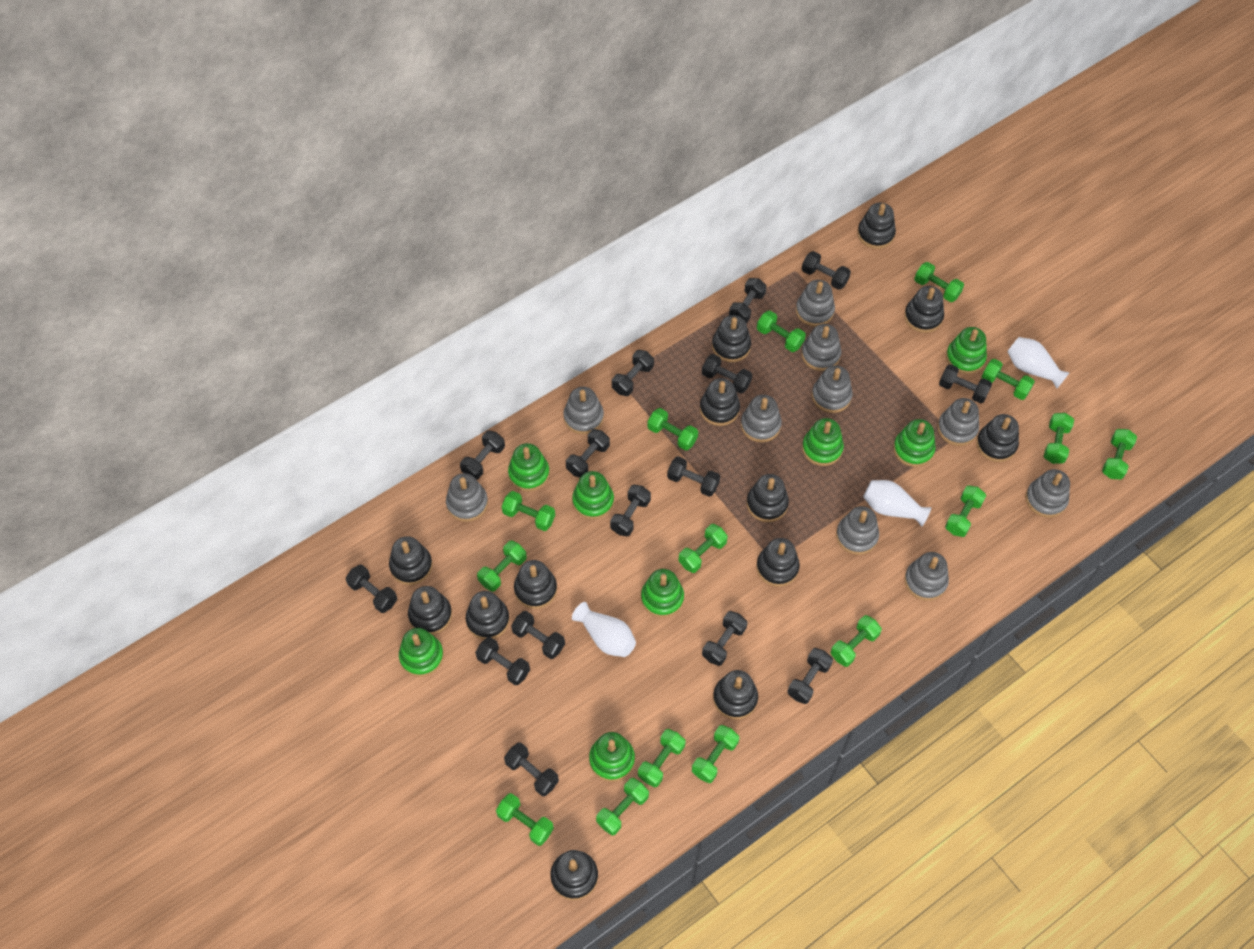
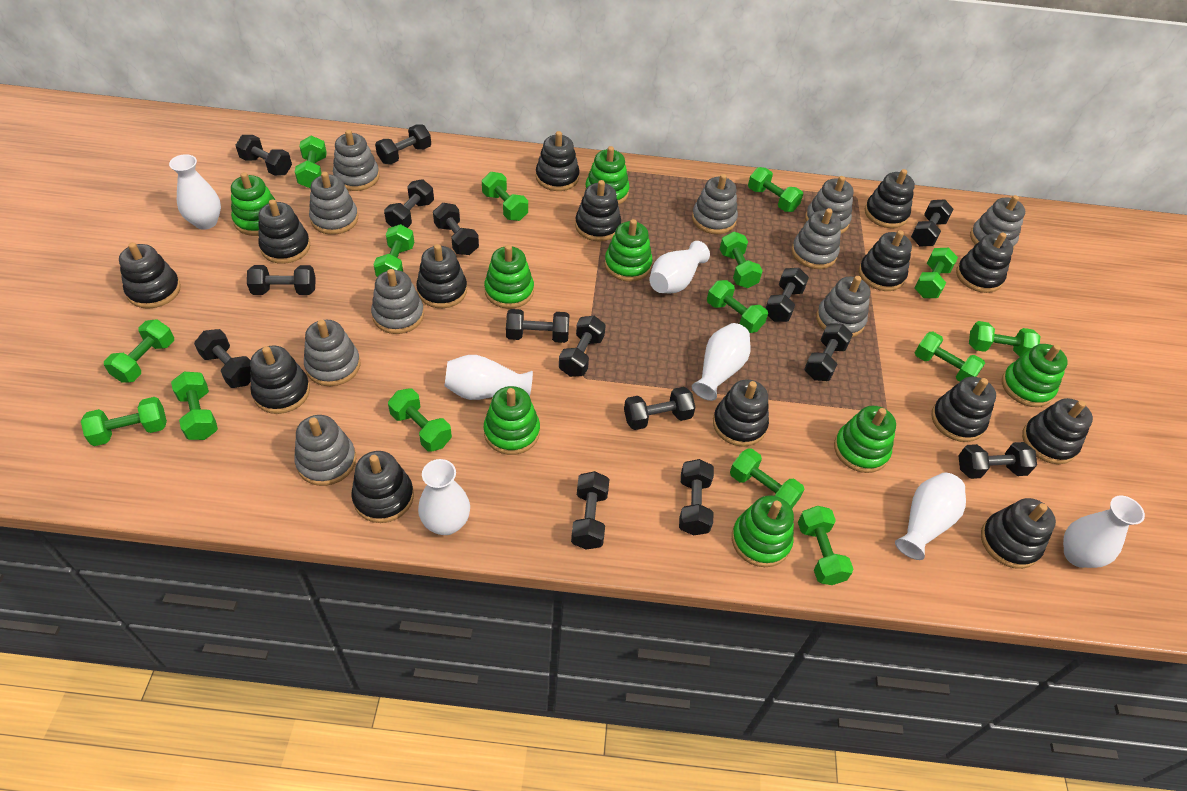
black stacking toy: 13 -> 14
white vase: 3 -> 7

